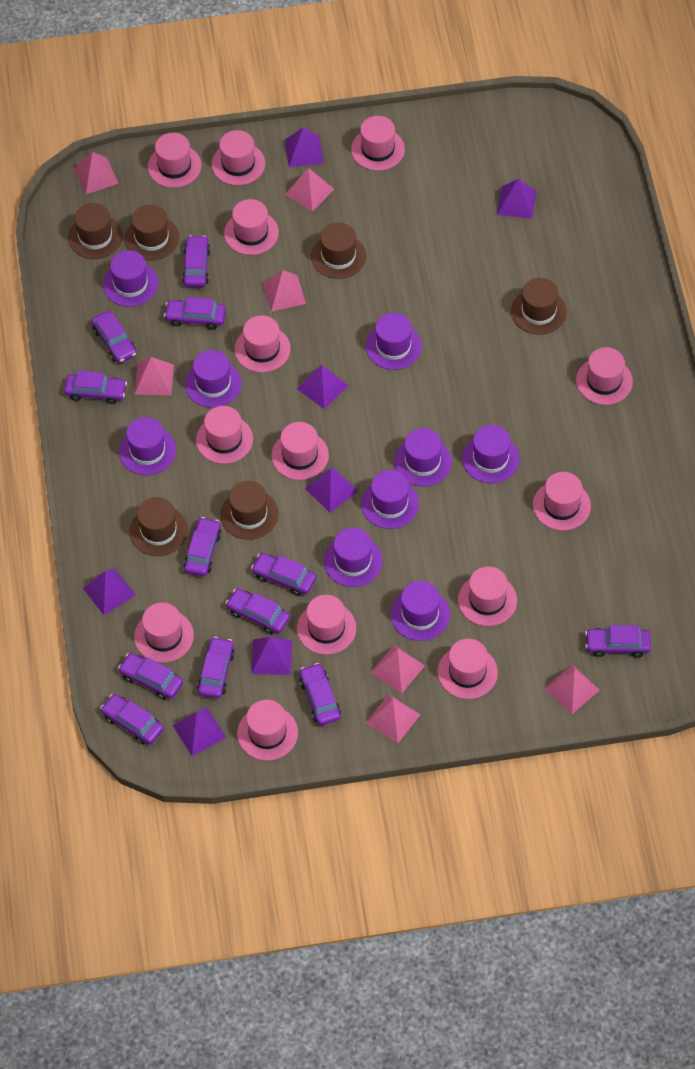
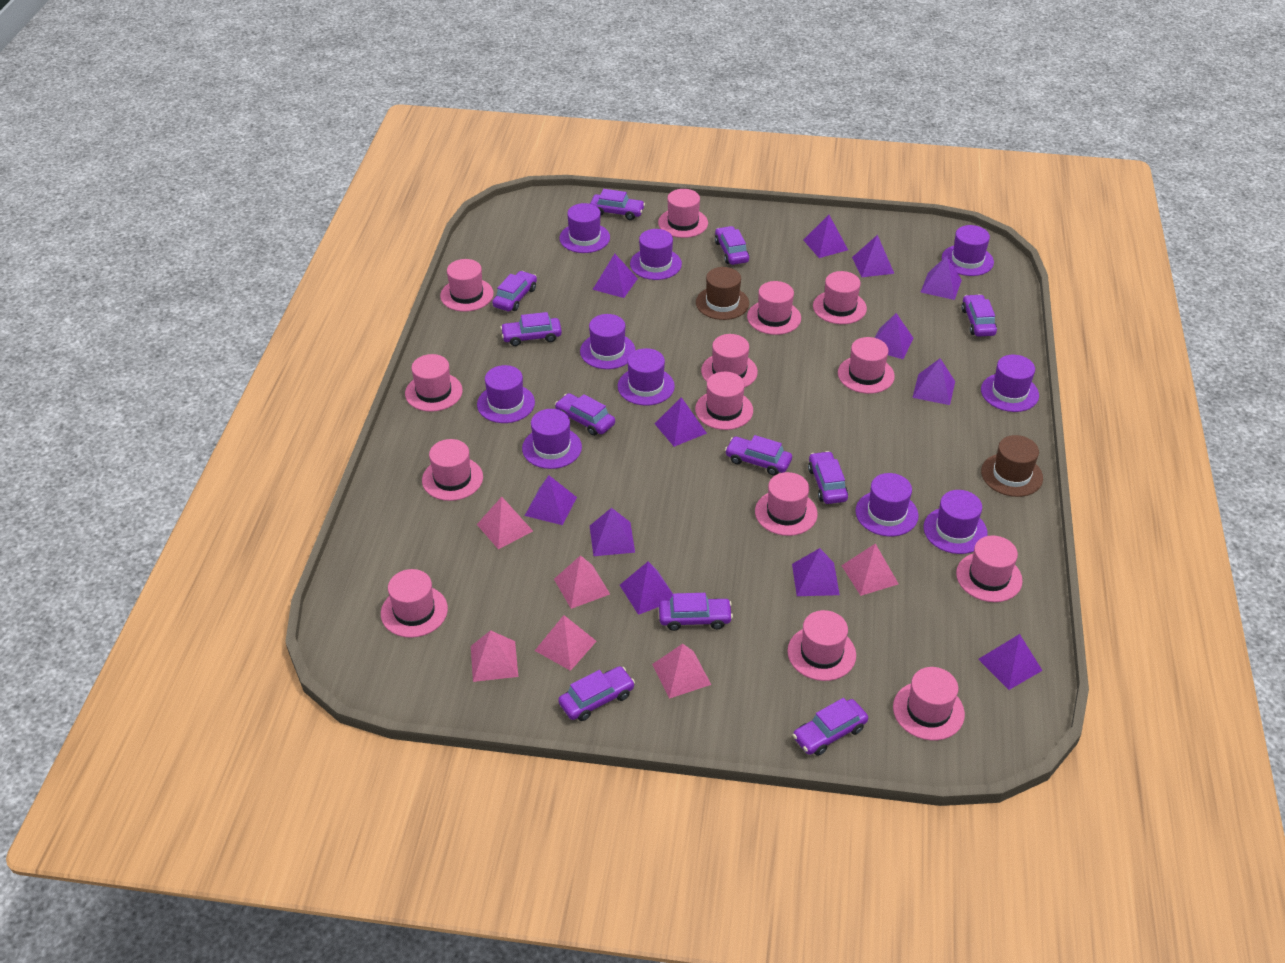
brown hat: 6 -> 2
pink pyramid: 7 -> 6
purple car: 12 -> 11
purple hat: 9 -> 10
purple pyramid: 7 -> 12

